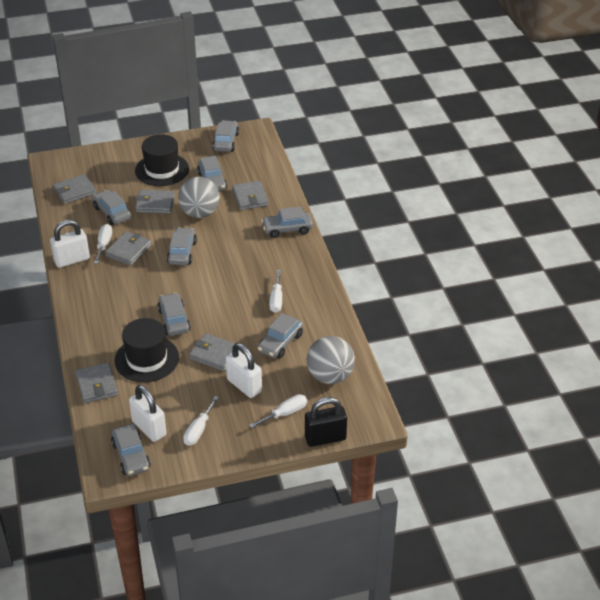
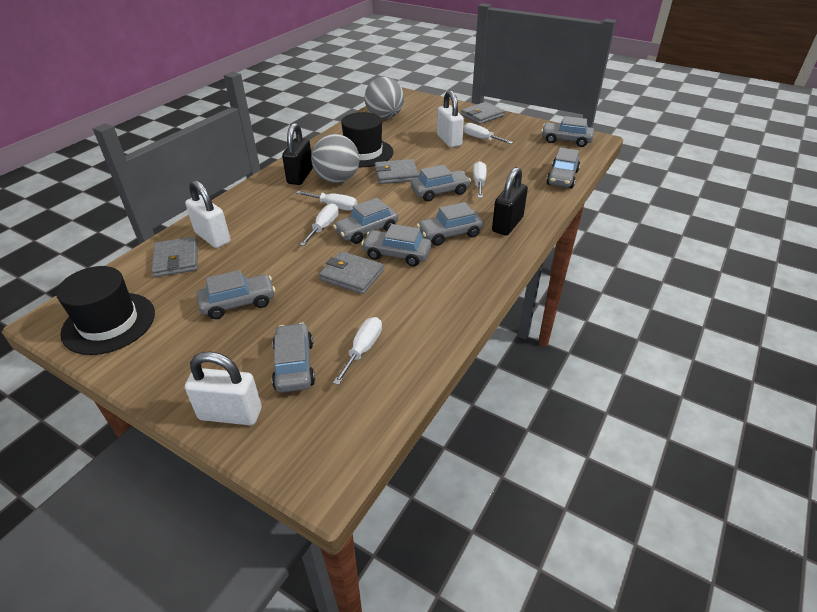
black padlock: 1 -> 2
grey wallet: 6 -> 4
white screwdriver: 4 -> 5

